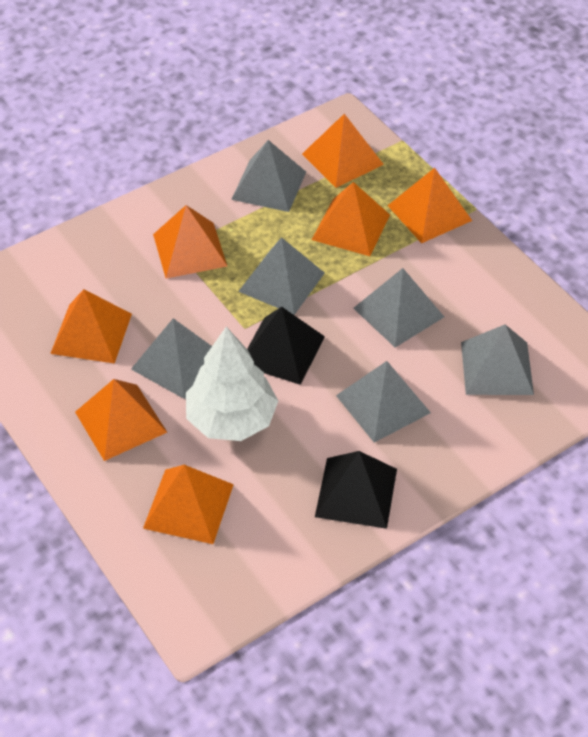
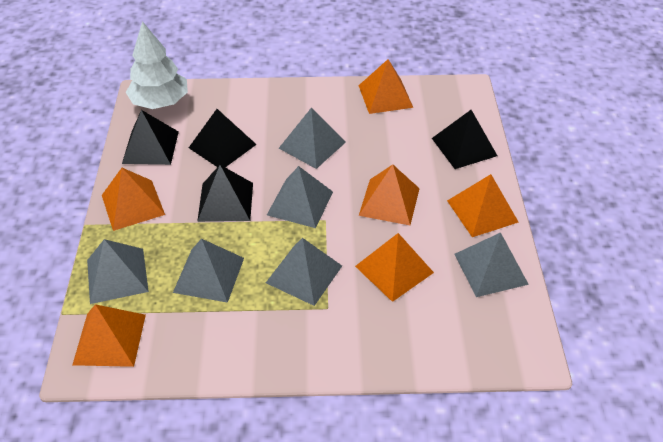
black pyramid: 2 -> 4
orange pyramid: 7 -> 6

